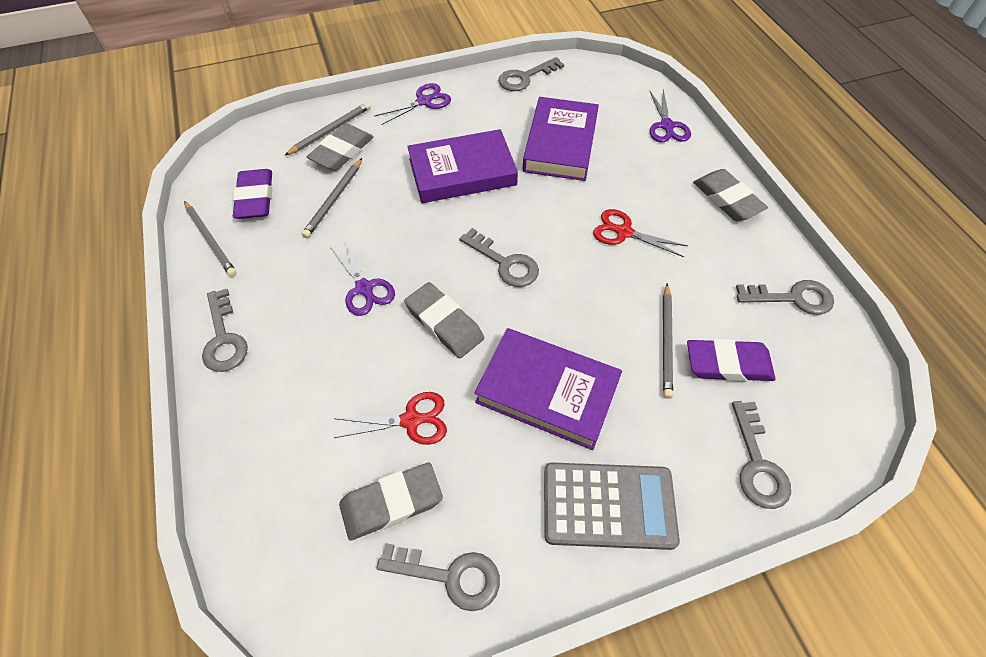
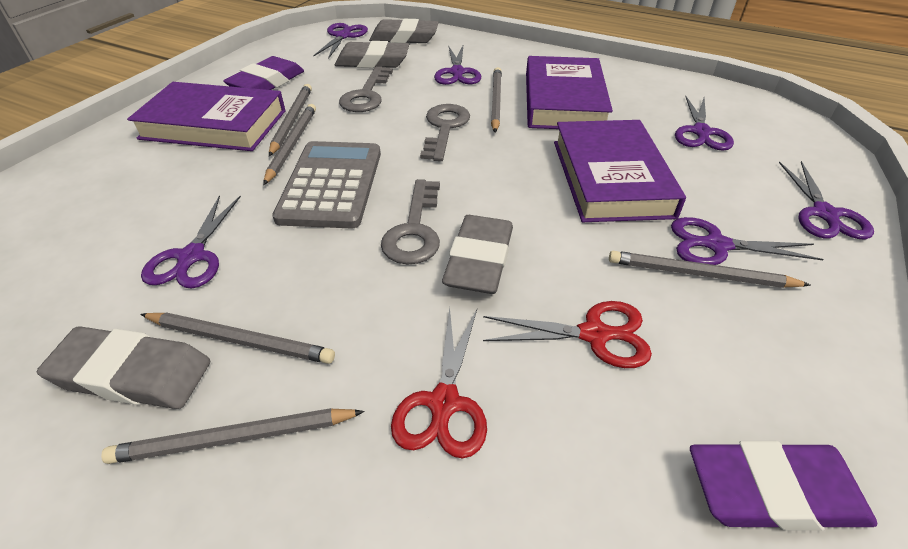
grey key: 6 -> 3
grey pencil: 4 -> 6
purple scissors: 3 -> 6

